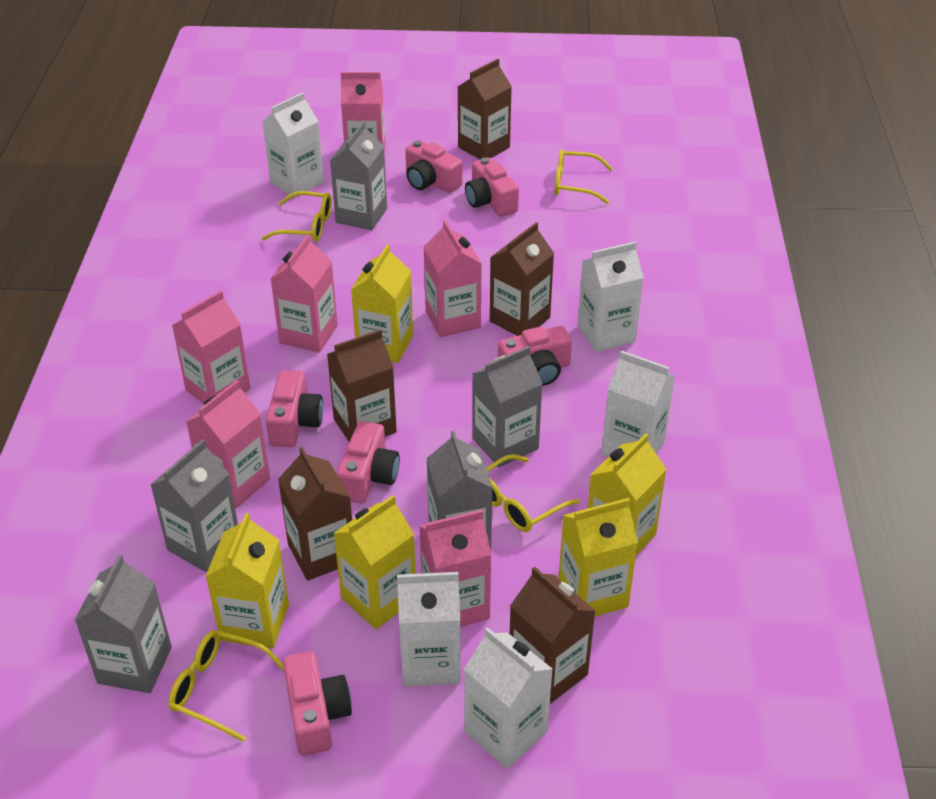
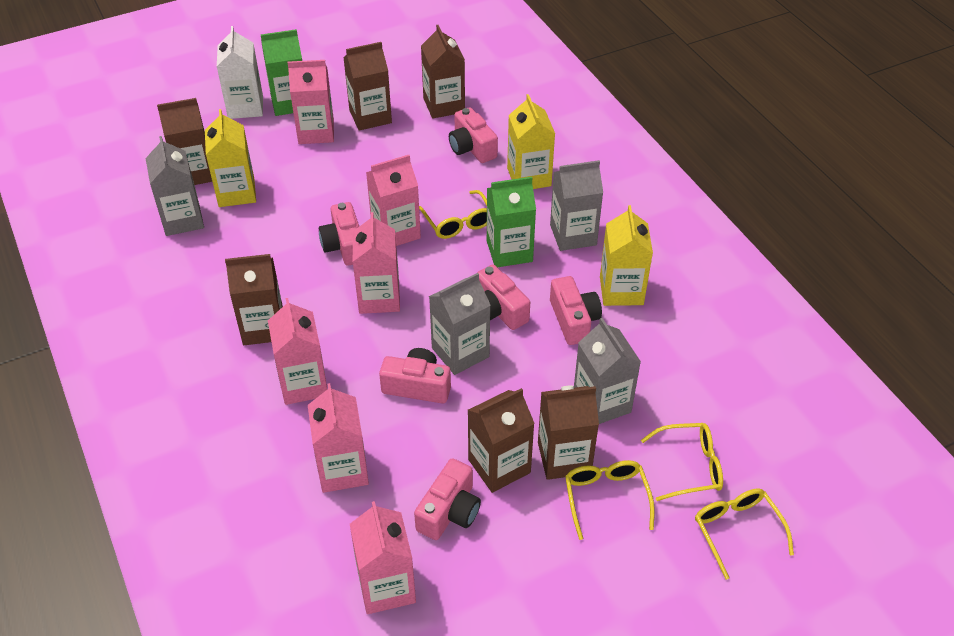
brown carton: 5 -> 6
green carton: 0 -> 2
grey carton: 5 -> 4
white carton: 5 -> 1
yellow carton: 5 -> 3

